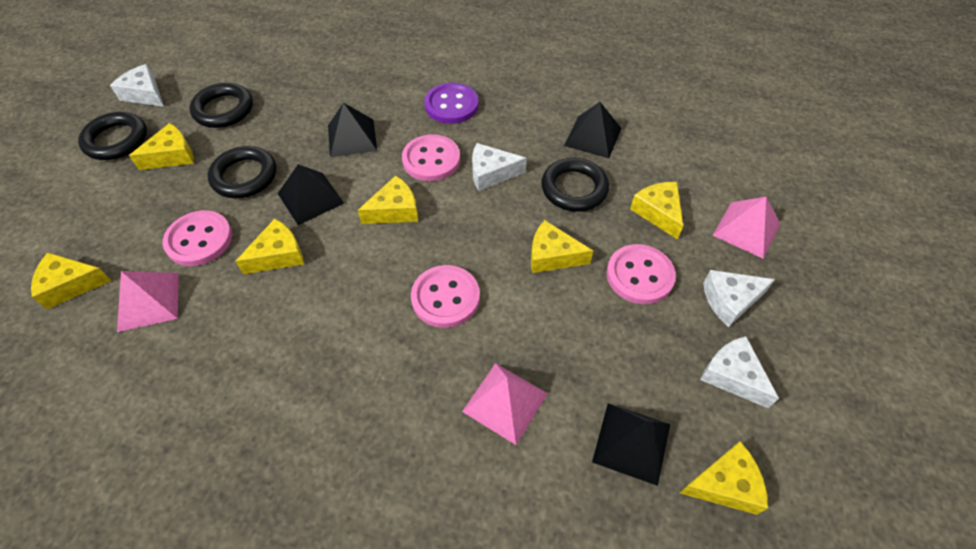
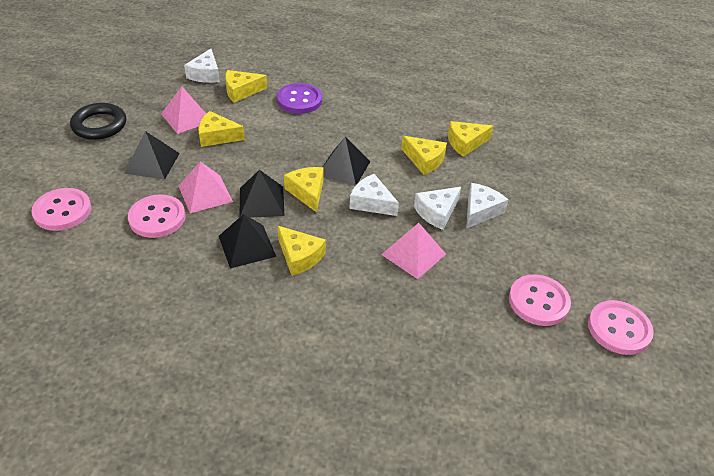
black ring: 4 -> 1
yellow cheese: 7 -> 6

